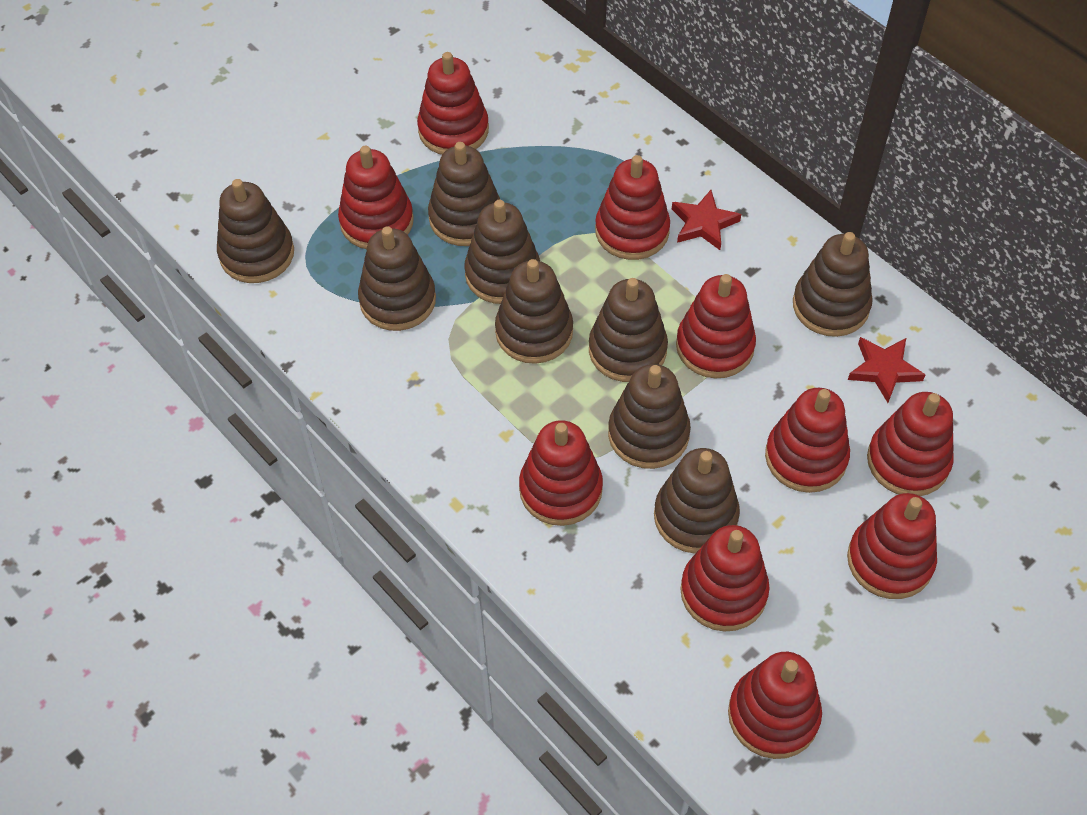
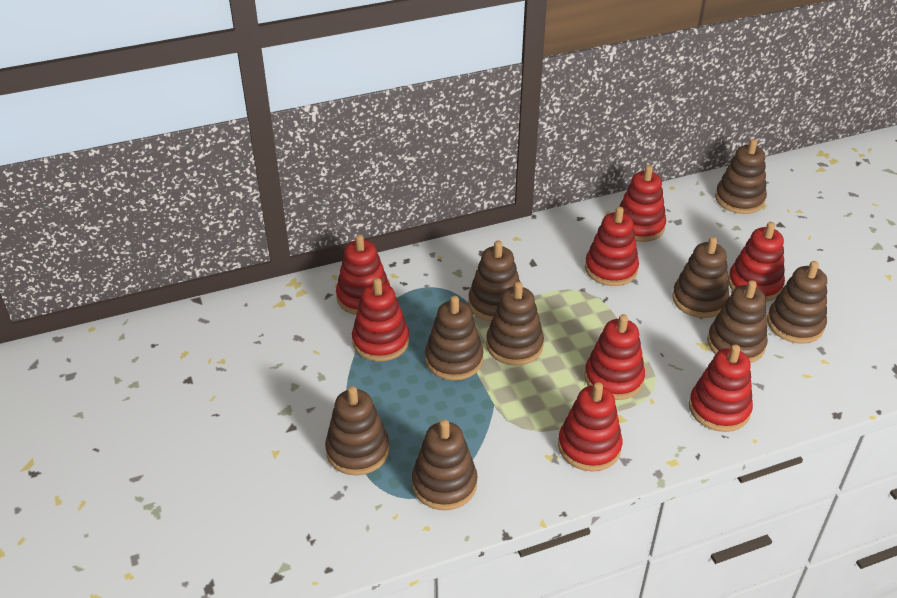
red stacking toy: 10 -> 8
red star: 2 -> 0

